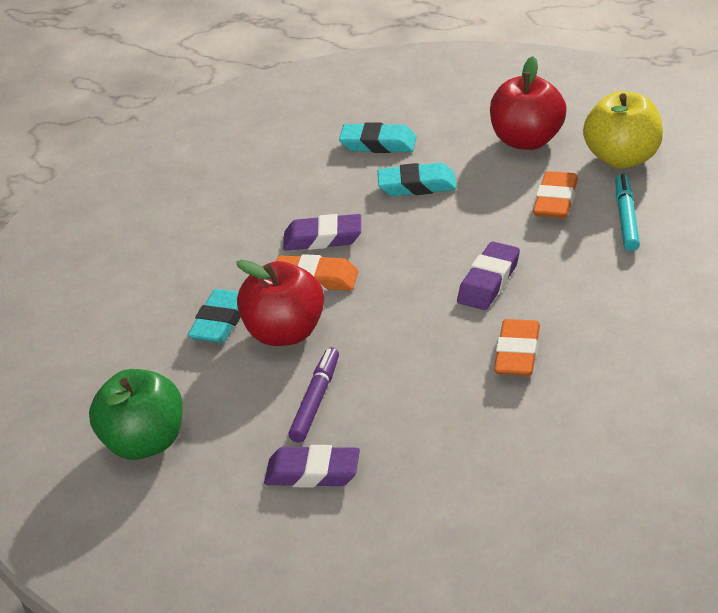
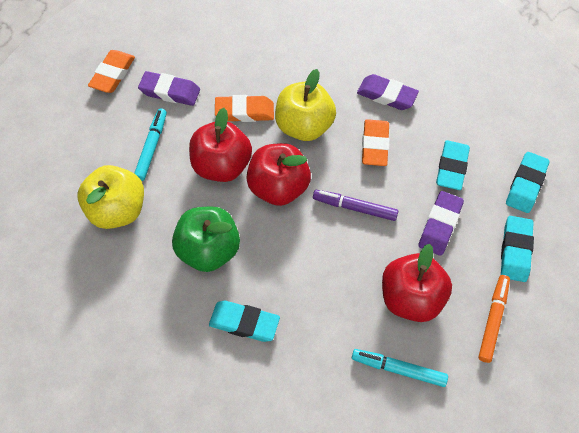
orange marker: 0 -> 1
red apple: 2 -> 3
turquoise eraser: 3 -> 4
turquoise marker: 1 -> 2
yellow apple: 1 -> 2

